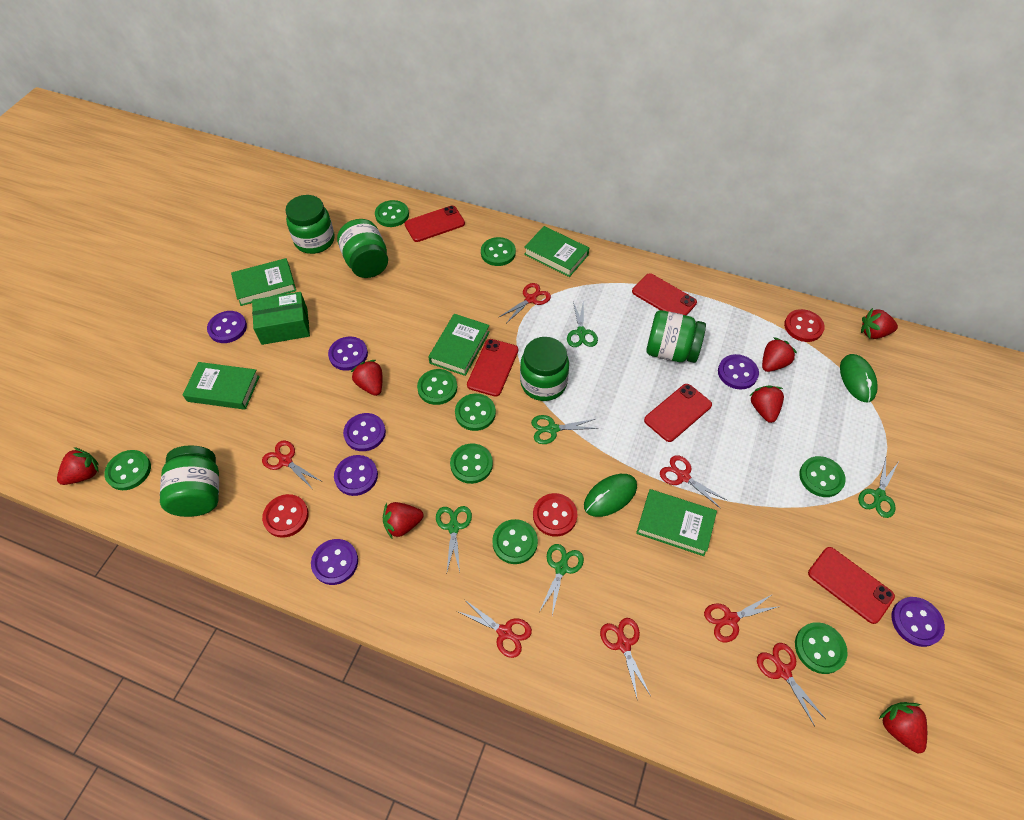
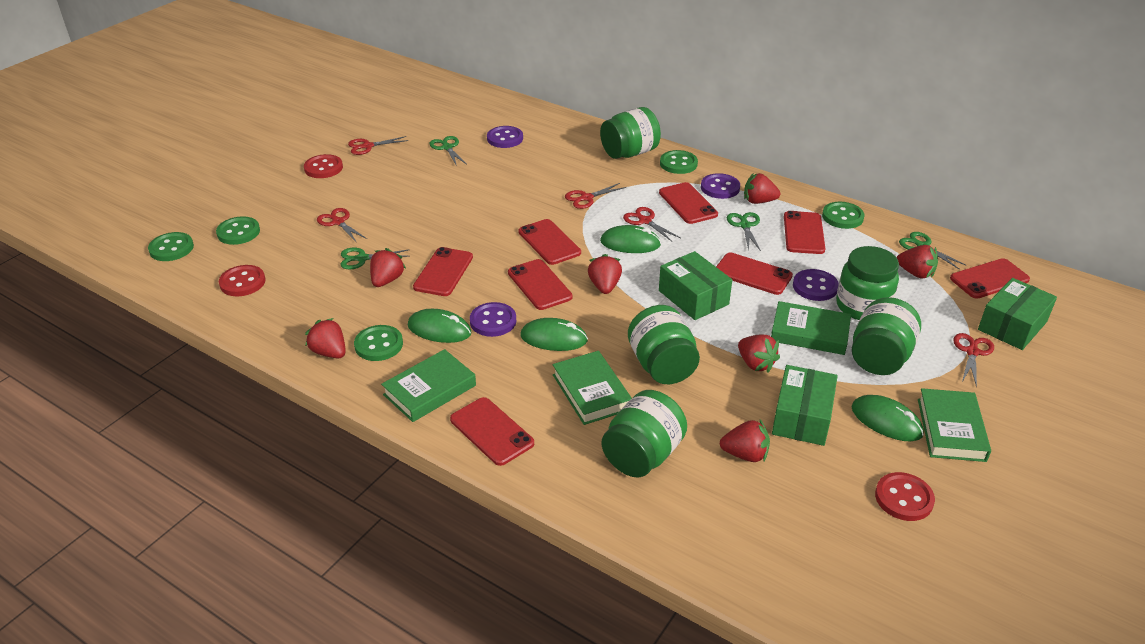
green book: 5 -> 4
green box: 1 -> 3
green button: 9 -> 5
green mouse: 2 -> 4
green scissors: 5 -> 4
purple button: 7 -> 4
red phone: 5 -> 8
red scissors: 7 -> 5

